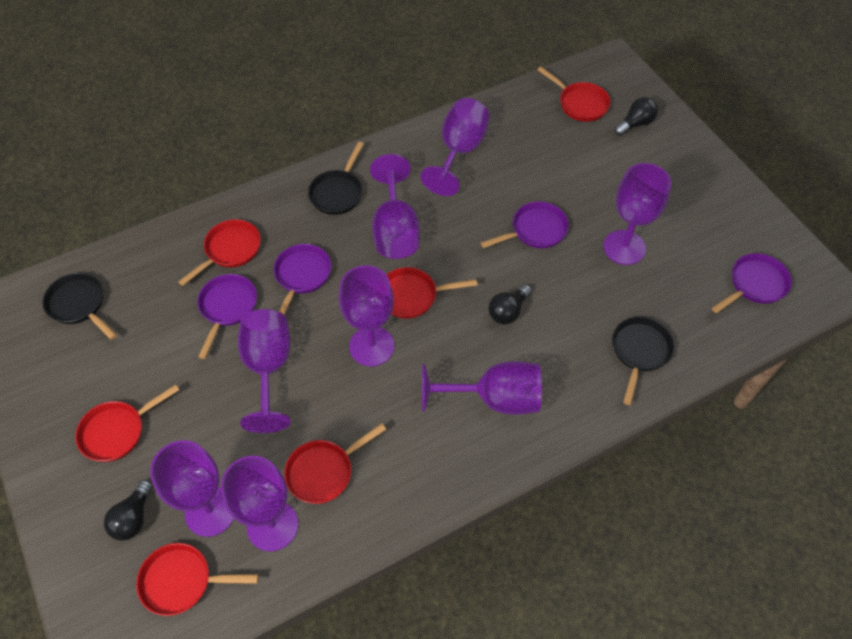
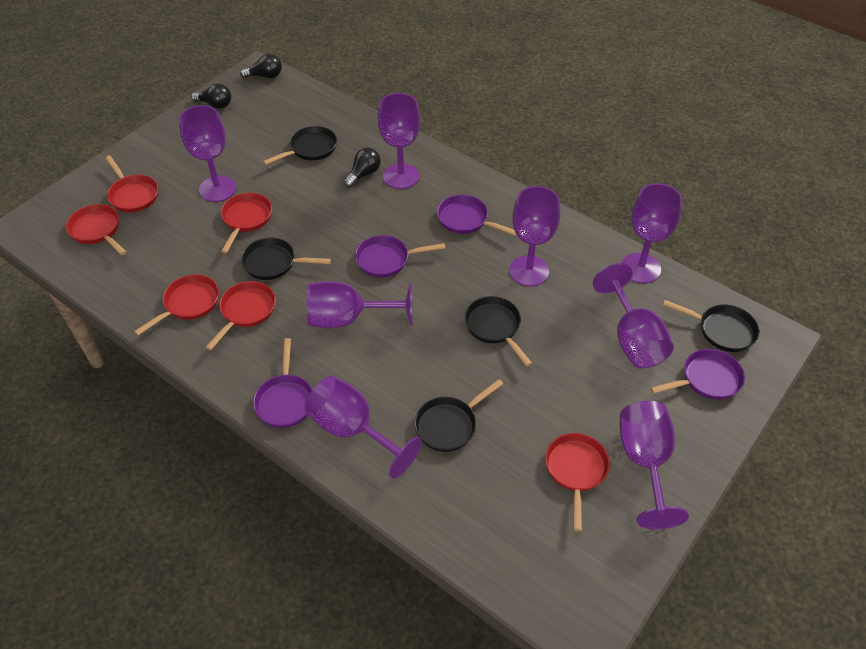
black pan: 3 -> 5

